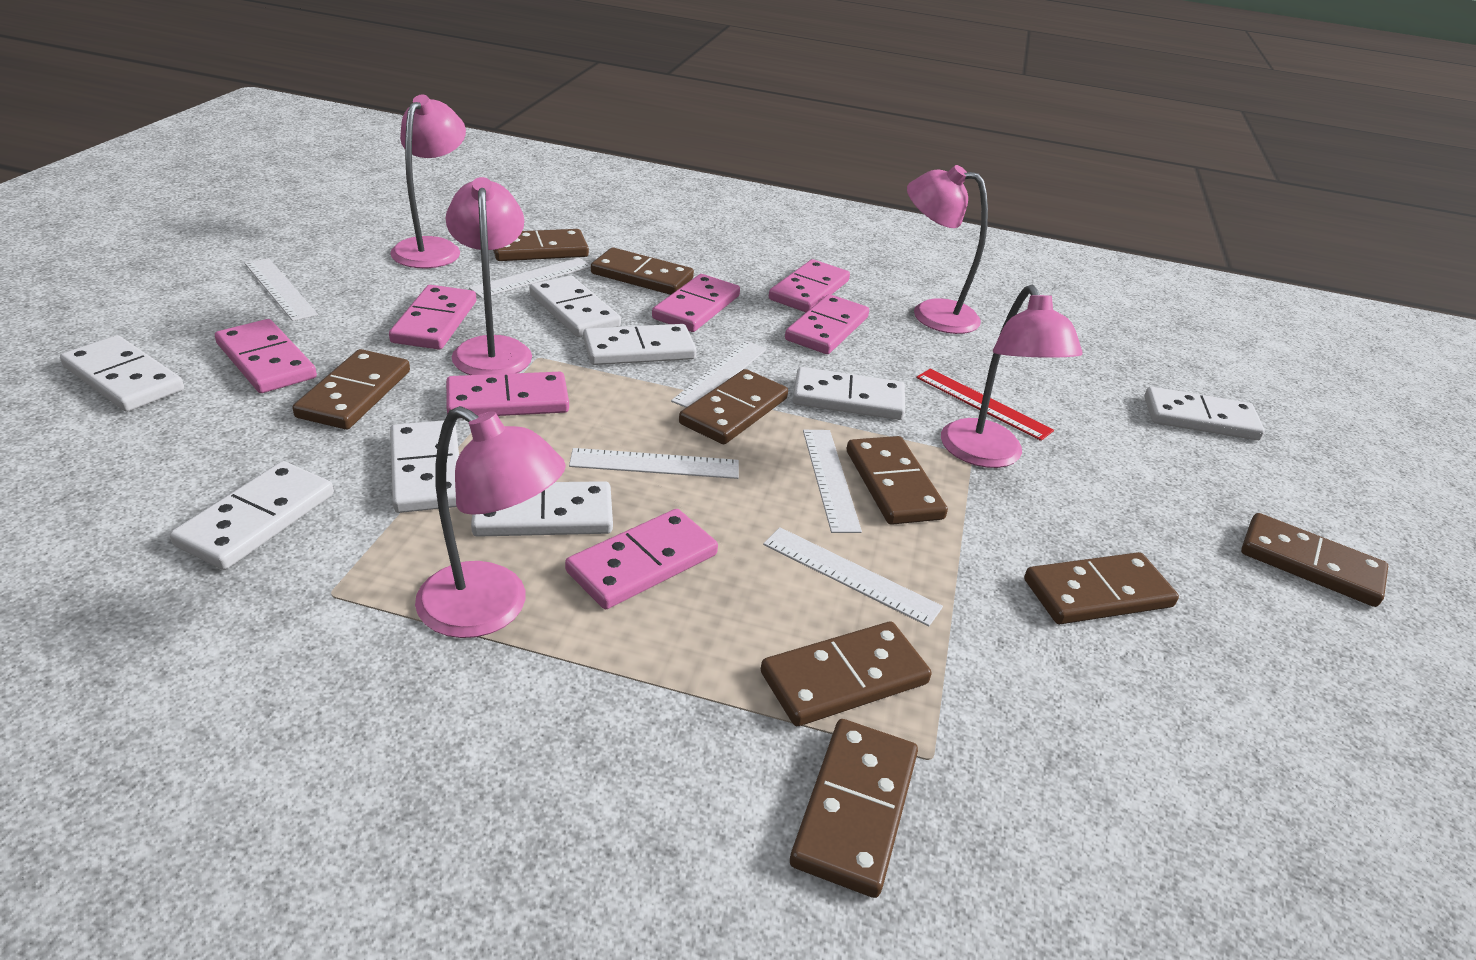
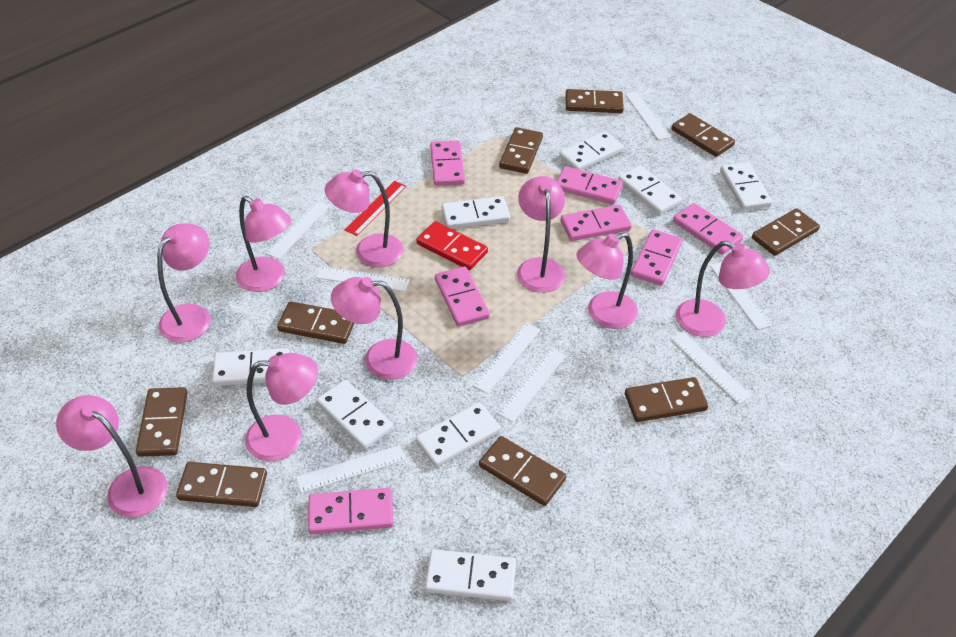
pink lamp: 5 -> 9
red domino: 0 -> 1
white ruler: 6 -> 8

